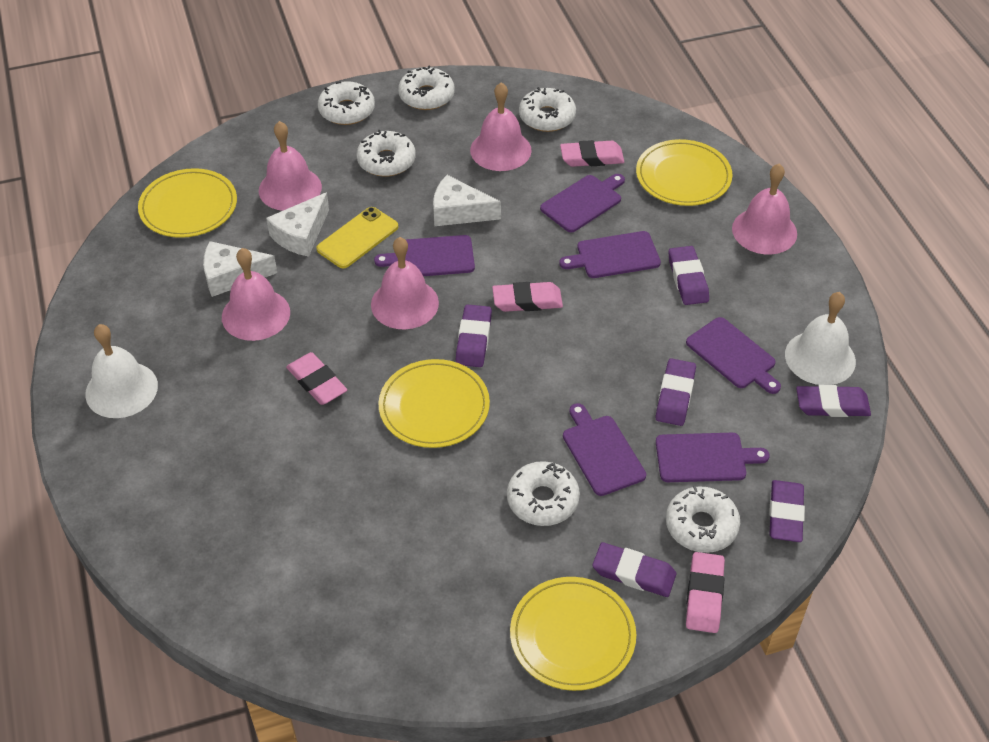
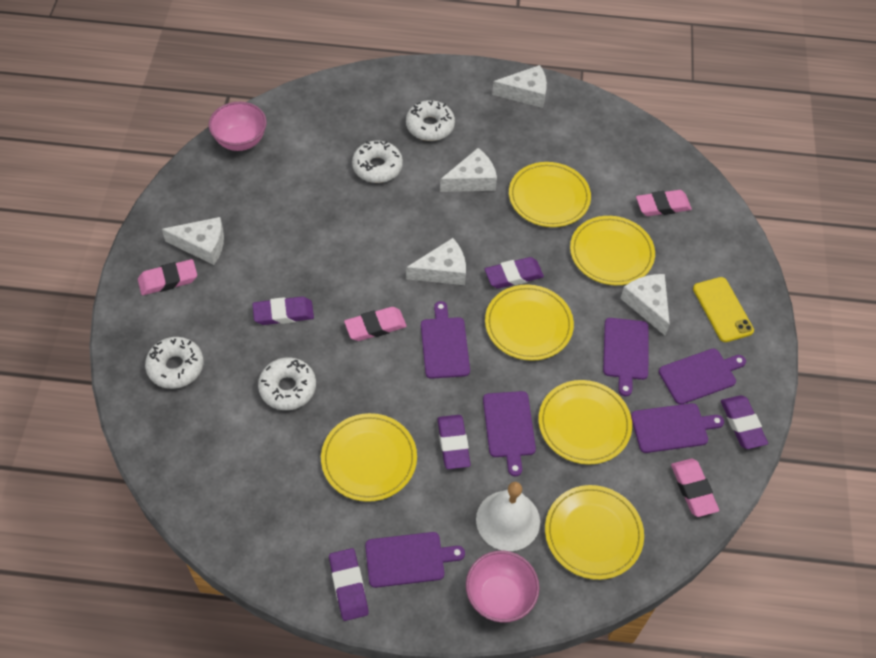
pink bell: 5 -> 0
pink bowl: 0 -> 2
purple eraser: 6 -> 5
white bell: 2 -> 1
white cheese: 3 -> 5
white donut: 6 -> 4
yellow plate: 4 -> 6

